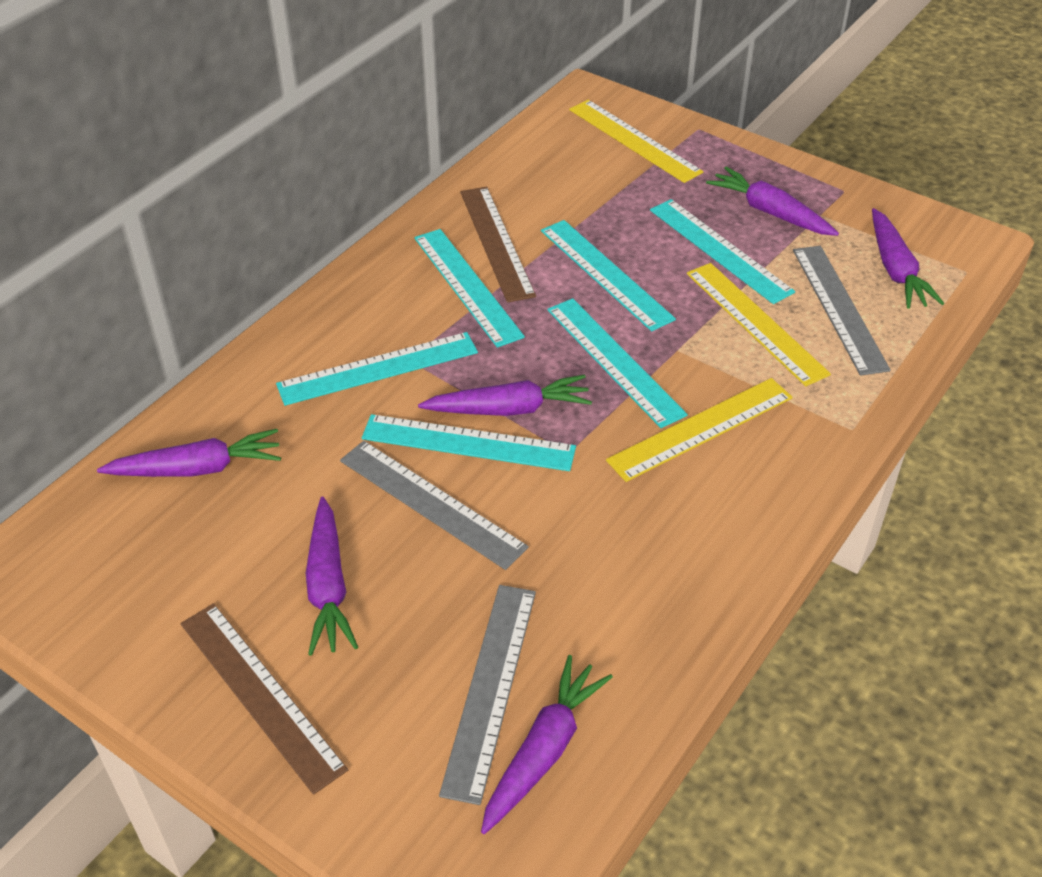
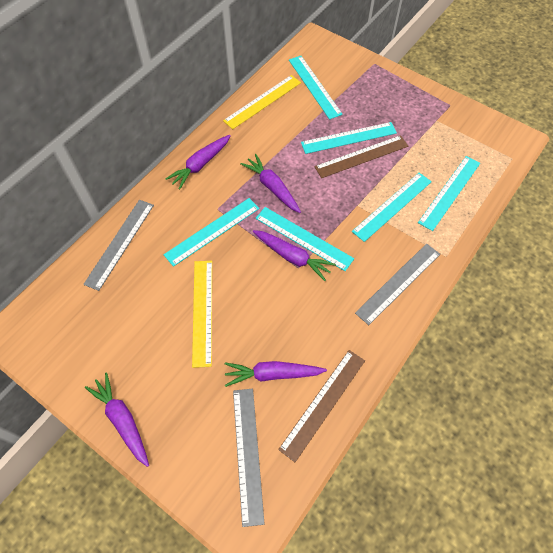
purple carrot: 6 -> 5
yellow ruler: 3 -> 2

